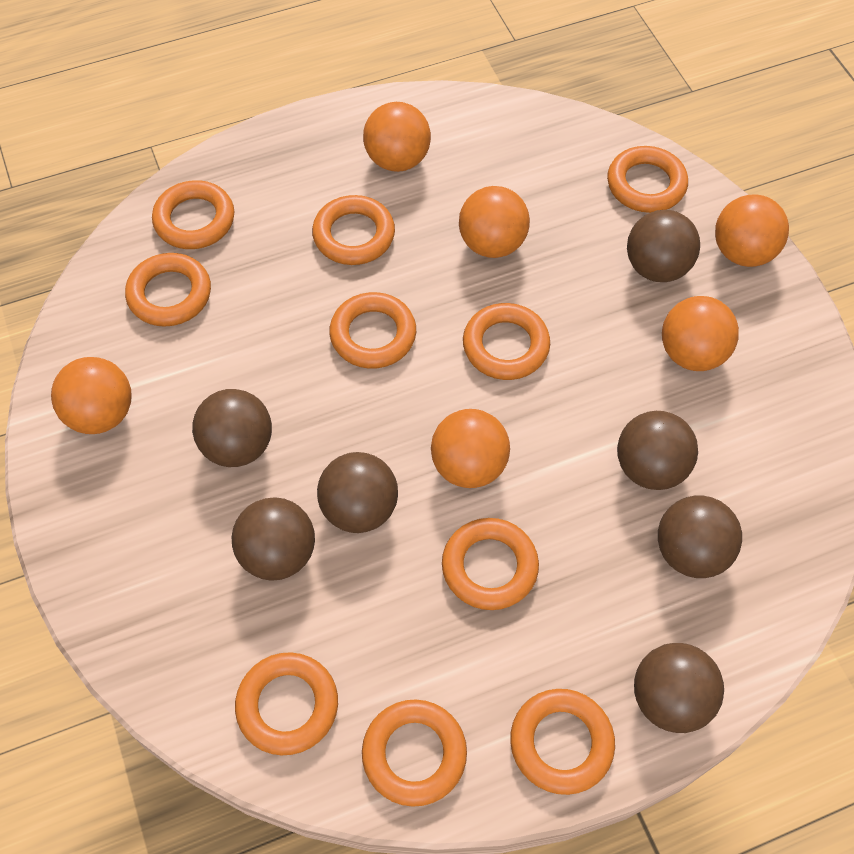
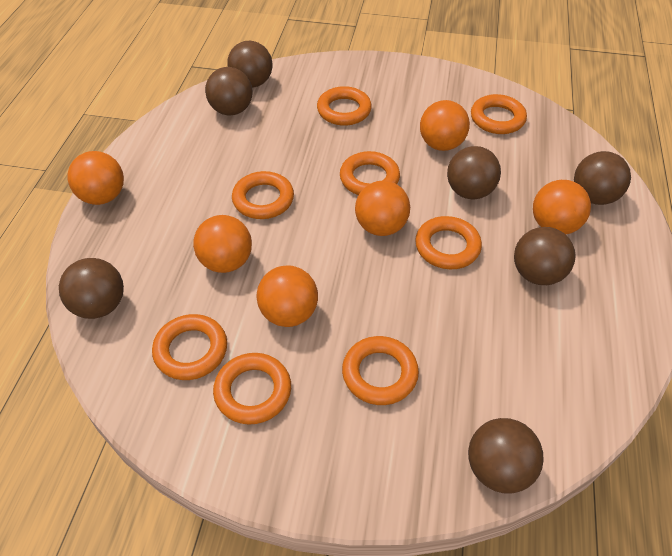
orange ring: 10 -> 8

